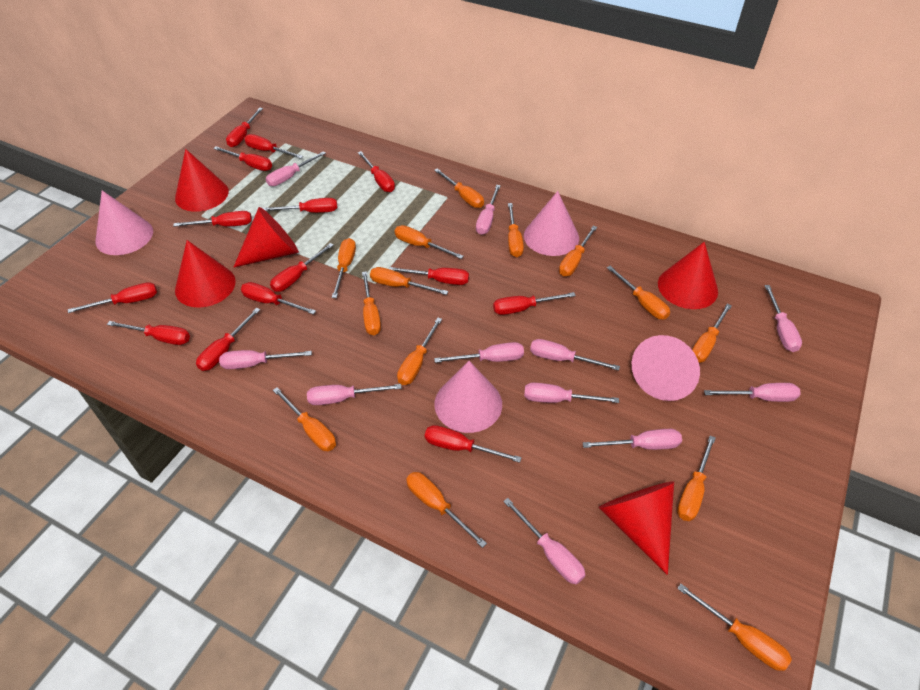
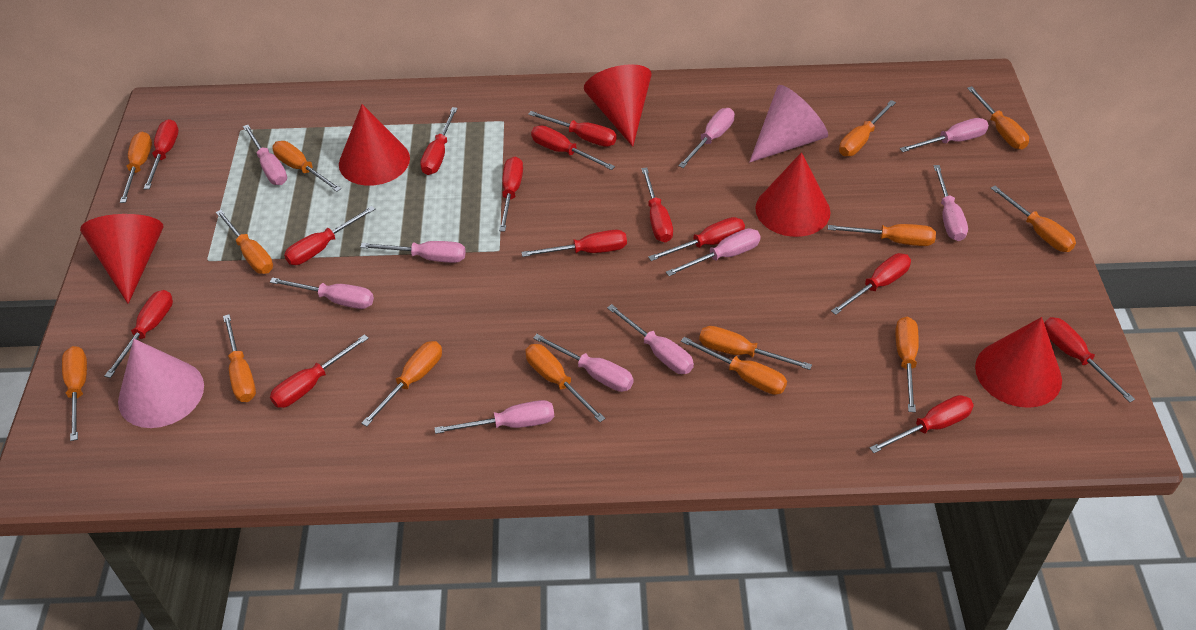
pink cone: 4 -> 2
pink screwdriver: 11 -> 10

